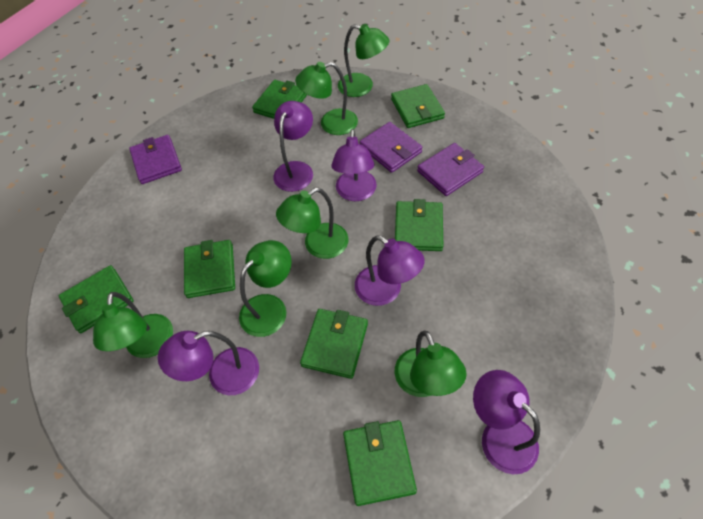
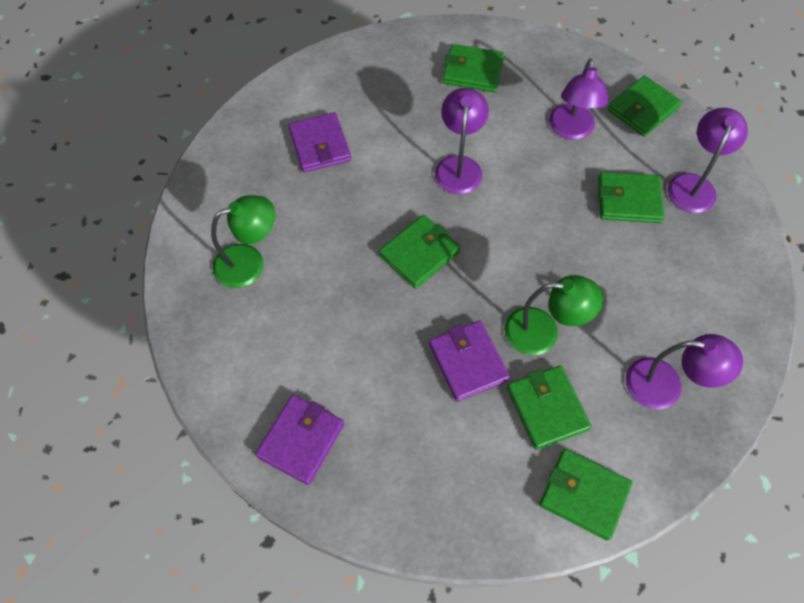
green lamp: 6 -> 2
green wallet: 7 -> 6
purple lamp: 5 -> 4

